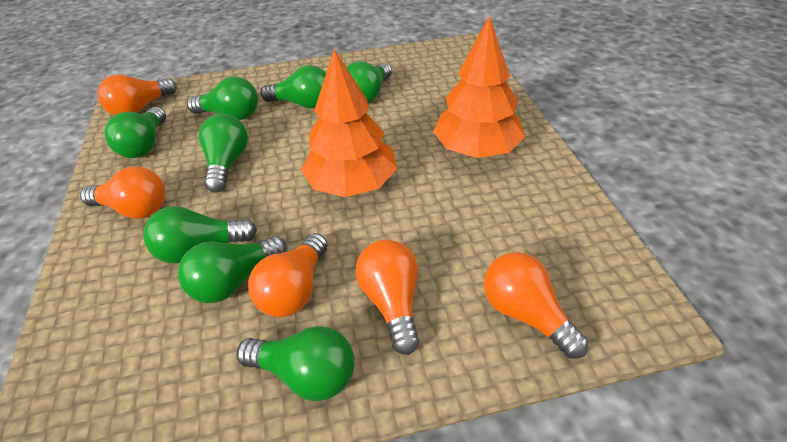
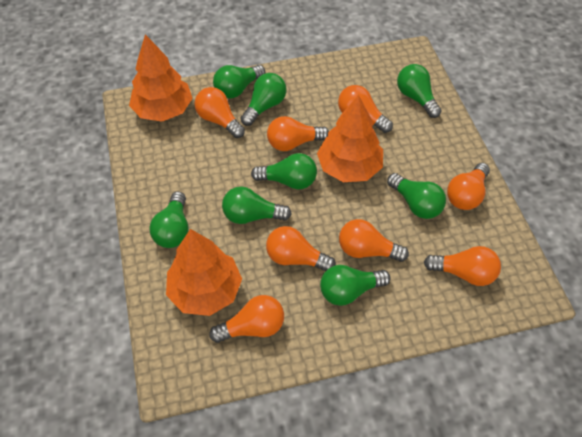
orange light bulb: 5 -> 8
orange tree: 2 -> 3

